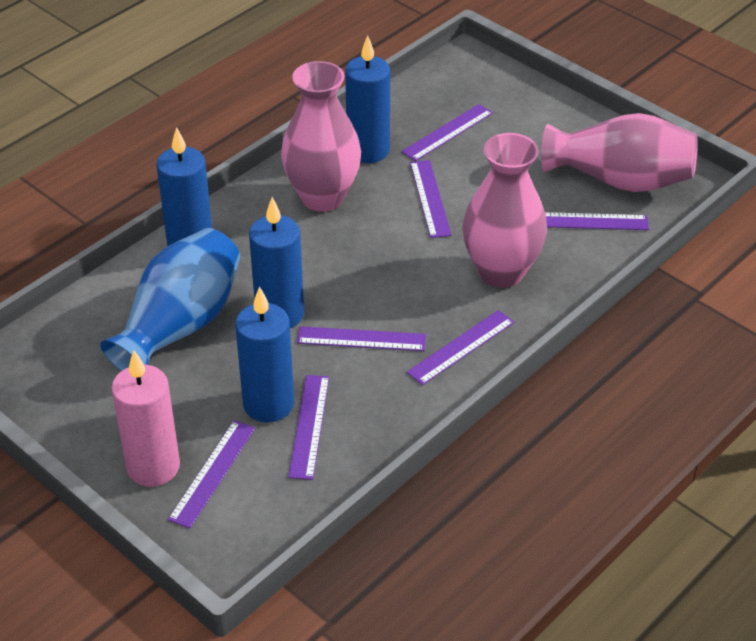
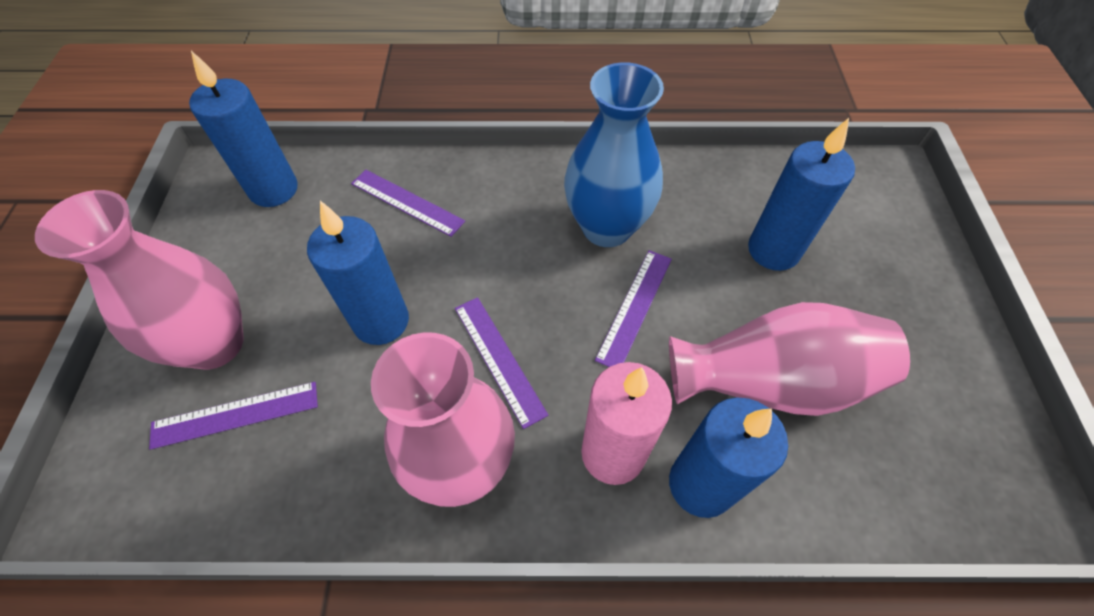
purple ruler: 7 -> 4

